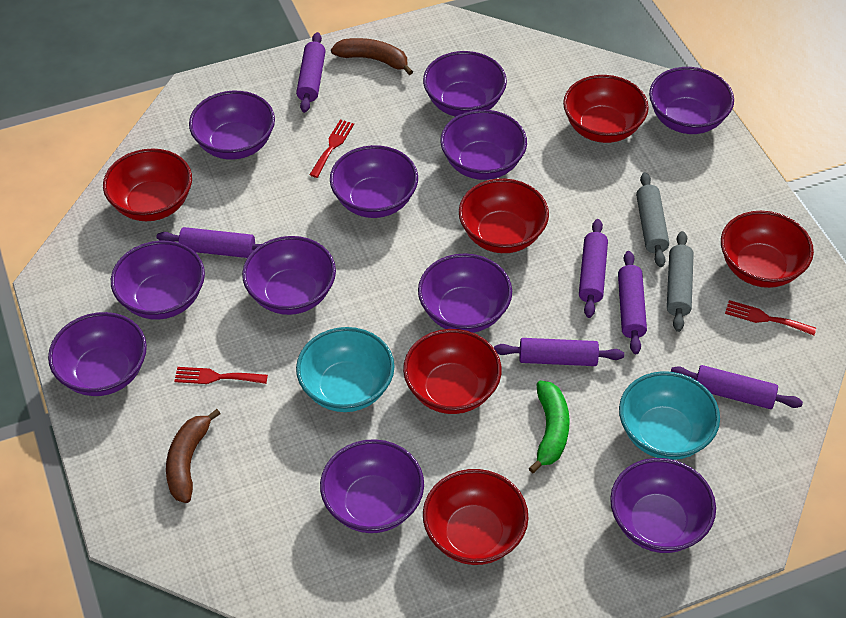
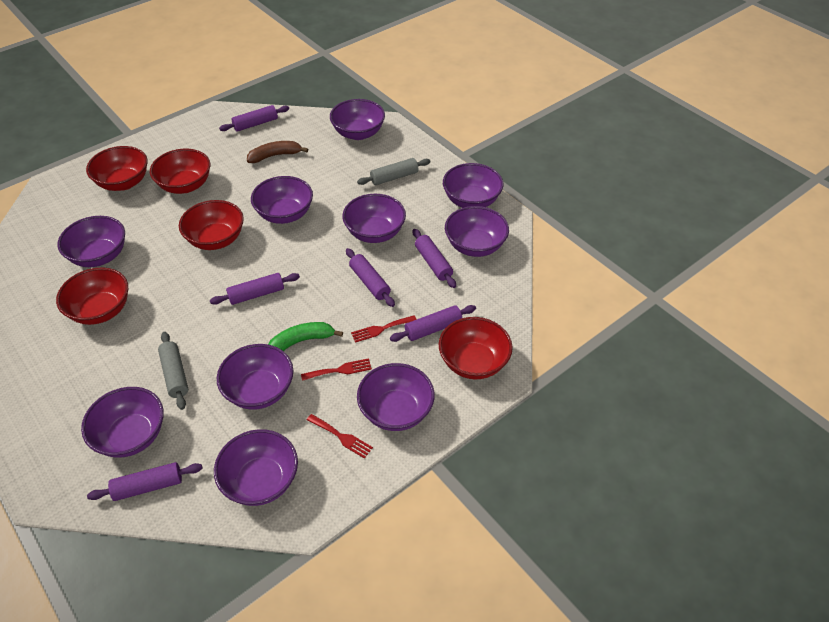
brown banana: 2 -> 1
purple bowl: 11 -> 10
red bowl: 6 -> 5
turquoise bowl: 2 -> 0

